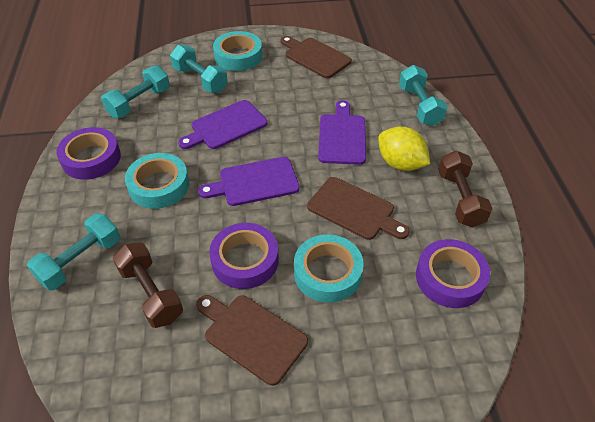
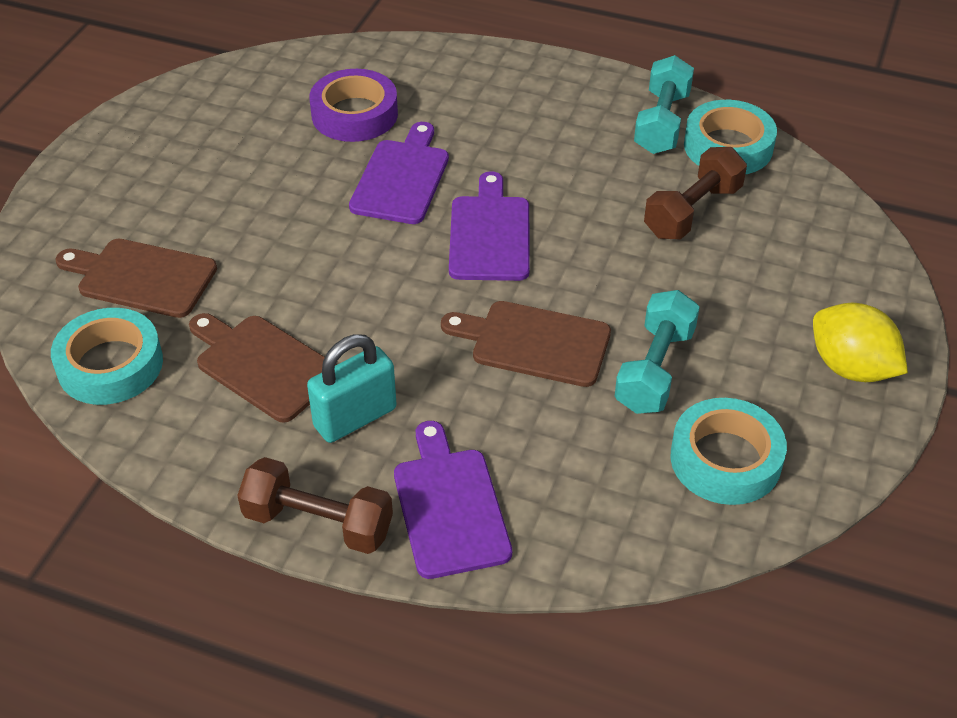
purple tape: 3 -> 1
turquoise dumbbell: 4 -> 2
turquoise padlock: 0 -> 1

